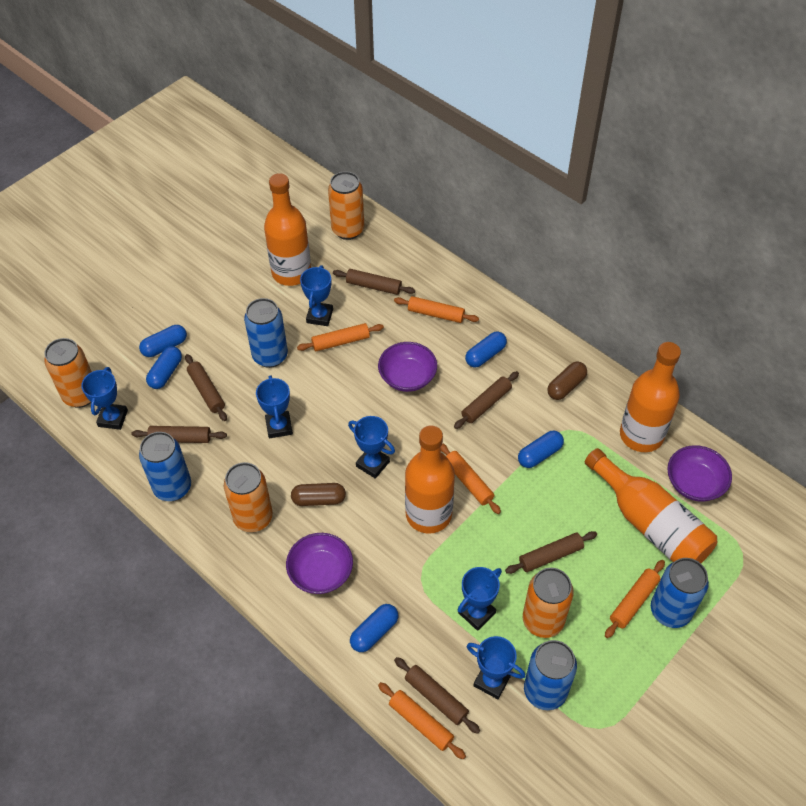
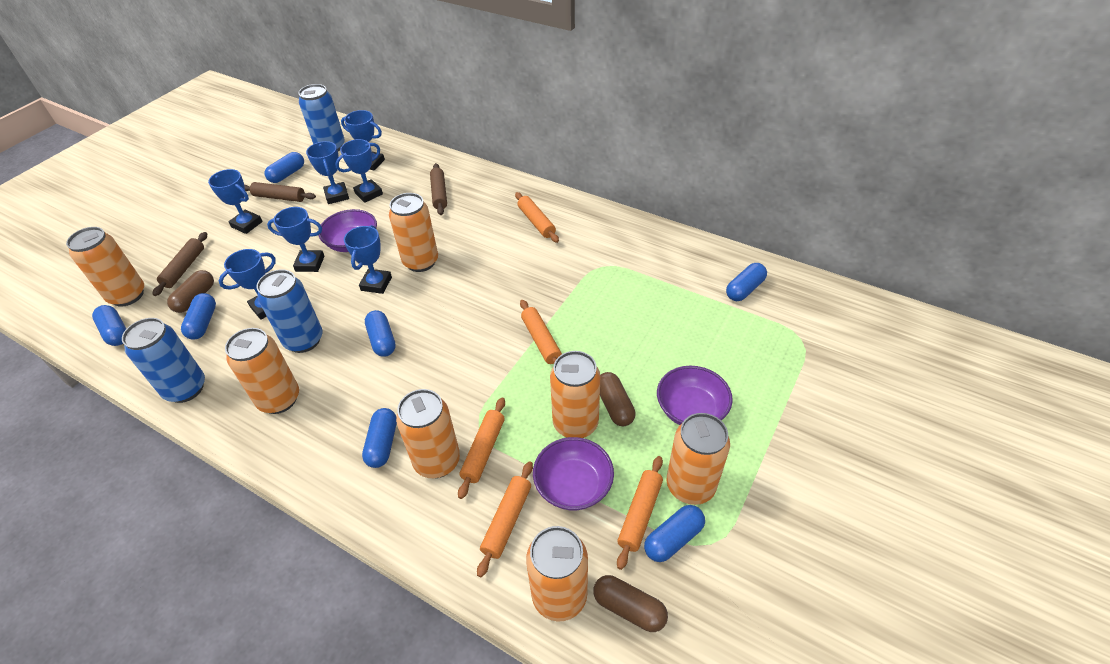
blue can: 4 -> 3
blue capsule: 5 -> 7
blue trophy: 6 -> 7
brown capsule: 2 -> 3
brown rolling pin: 6 -> 3
orange bottle: 4 -> 0
orange can: 4 -> 7

